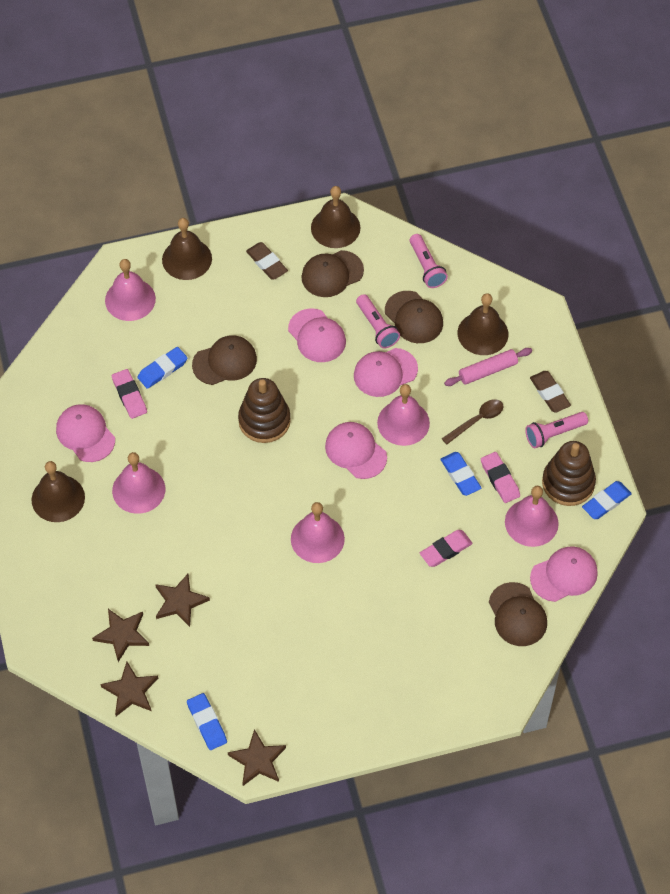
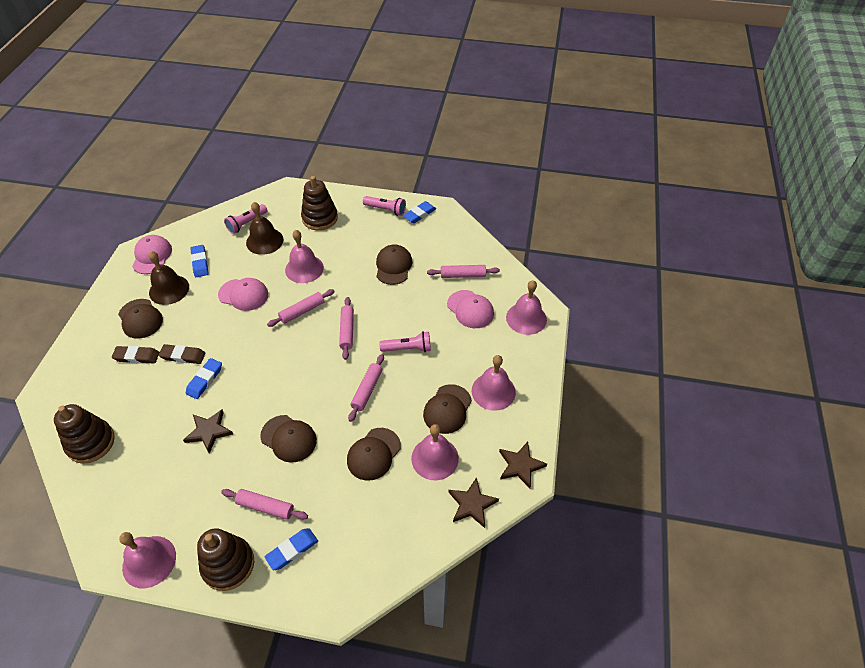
brown bell: 4 -> 2
brown cap: 4 -> 5
brown spoon: 1 -> 0
brown stacking toy: 2 -> 3
brown star: 4 -> 3
pink cap: 5 -> 3
pink eraser: 3 -> 0
pink rolling pin: 1 -> 5

